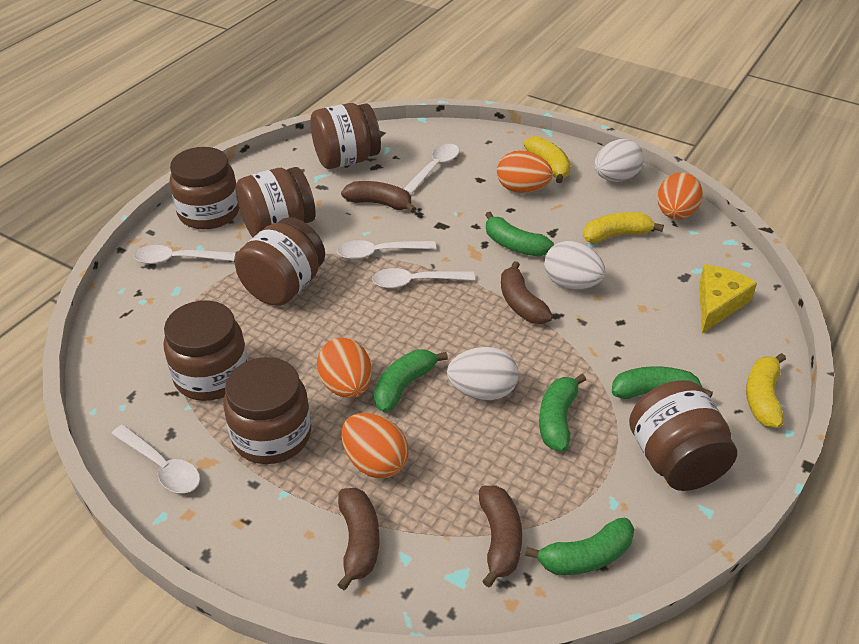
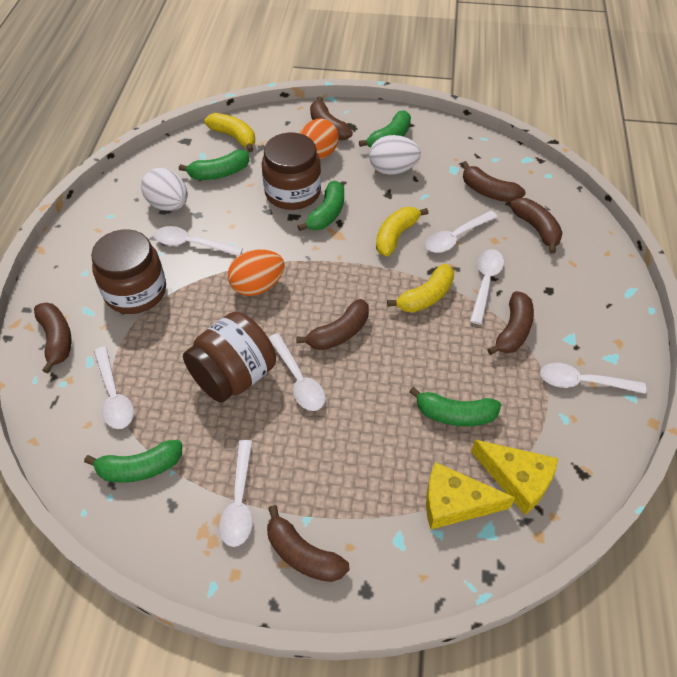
brown banana: 4 -> 7
brown jar: 7 -> 3
orange egg: 4 -> 2
white egg: 3 -> 2
white spoon: 5 -> 7
yellow cheese: 1 -> 2

